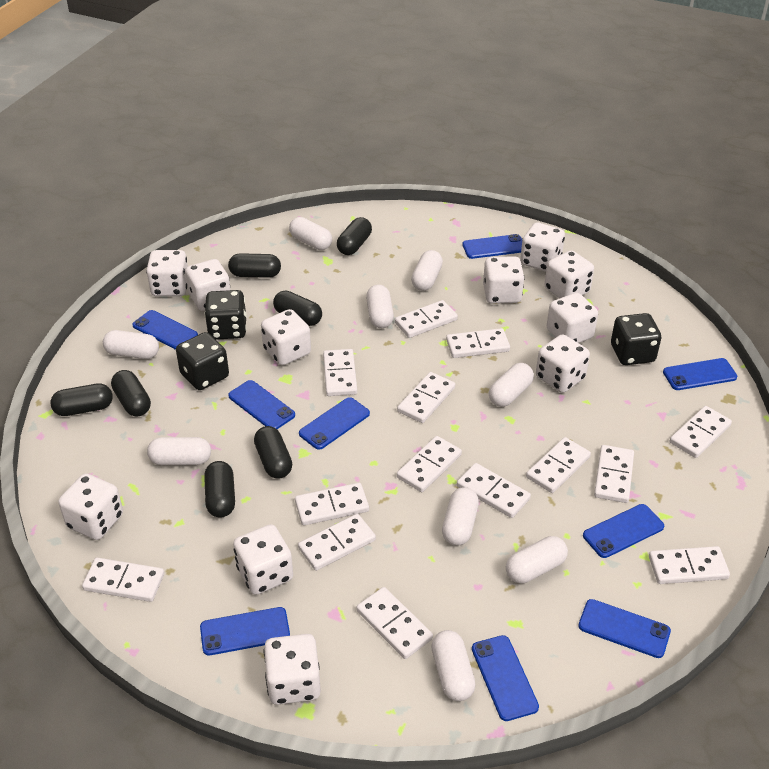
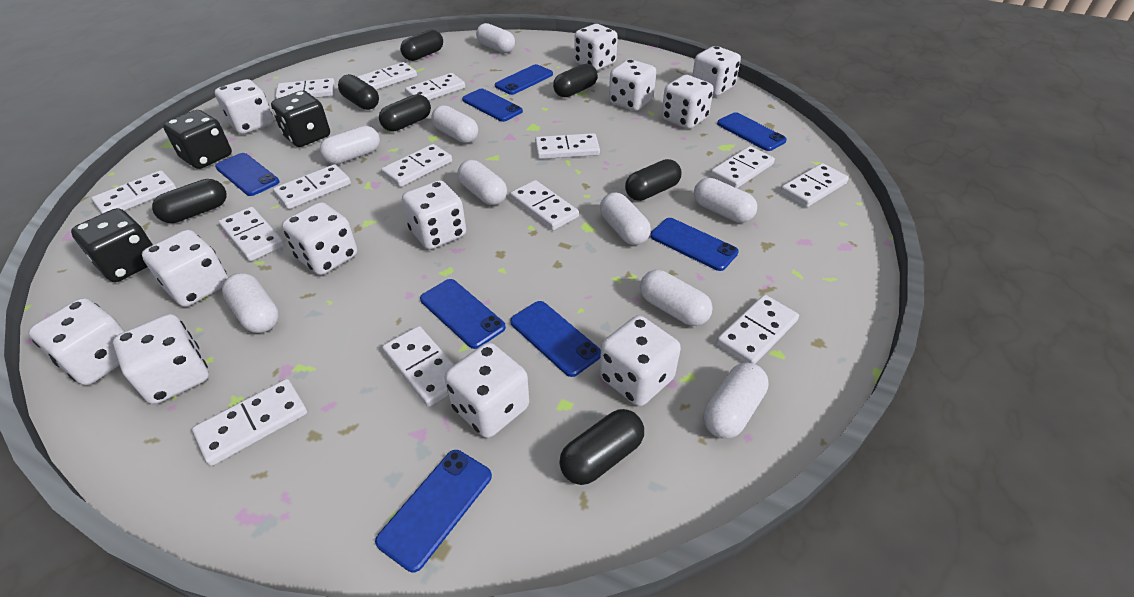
blue phone: 9 -> 8
white dice: 11 -> 12

